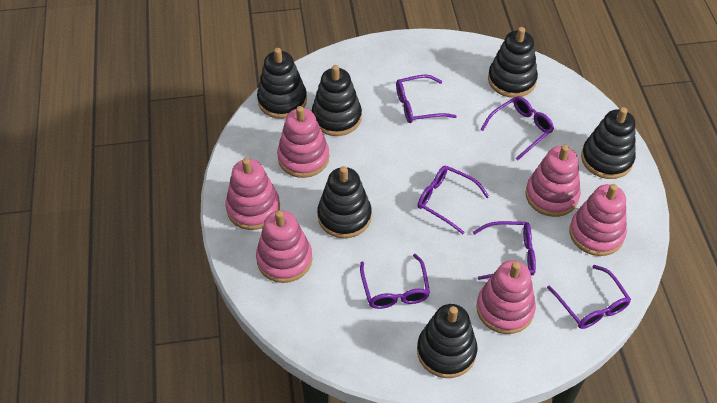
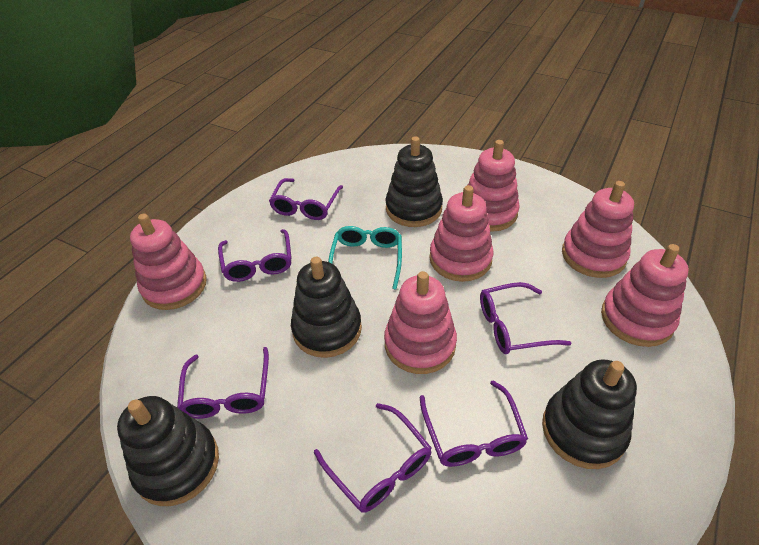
black stacking toy: 6 -> 4
turquoise glasses: 0 -> 1

